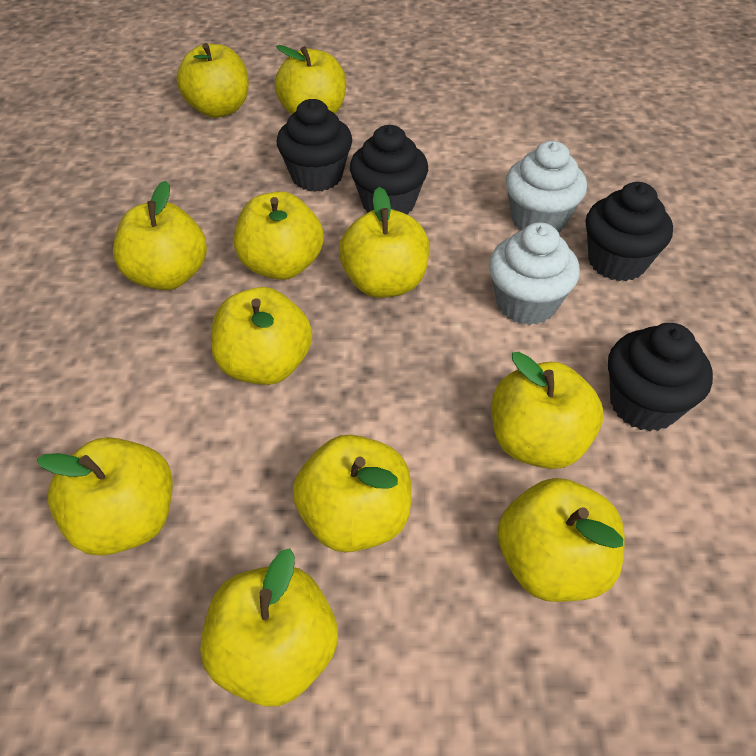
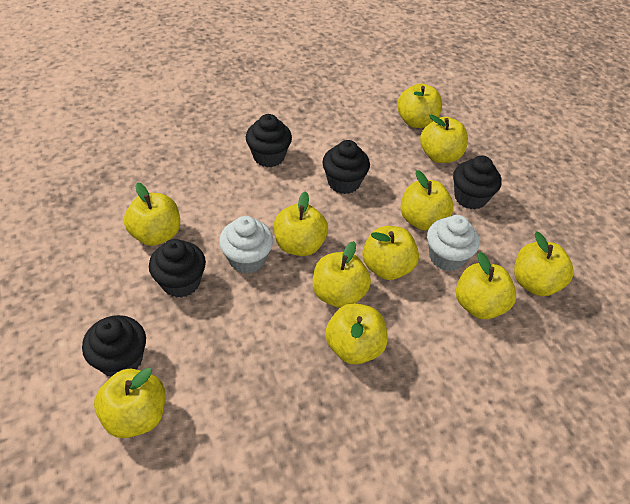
black cupcake: 4 -> 5

